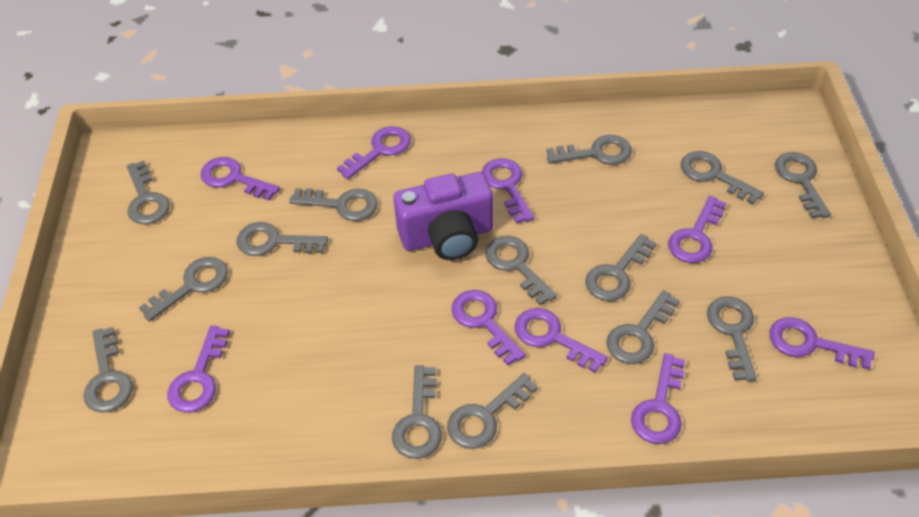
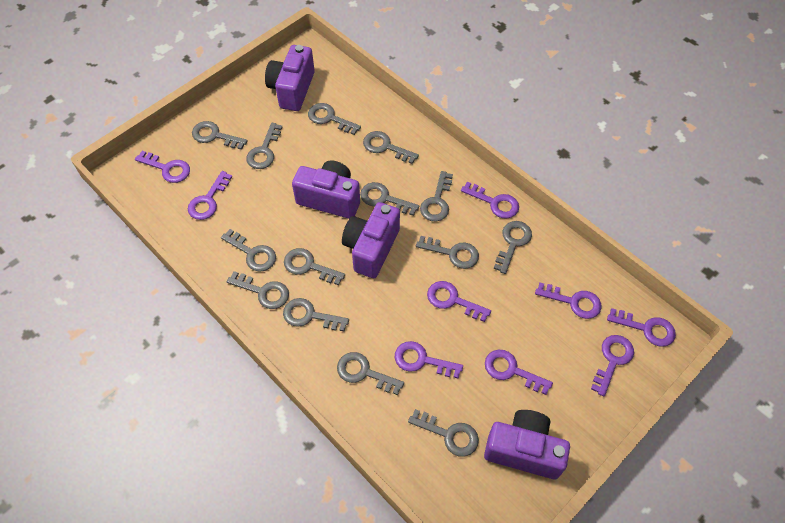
purple camera: 1 -> 4

